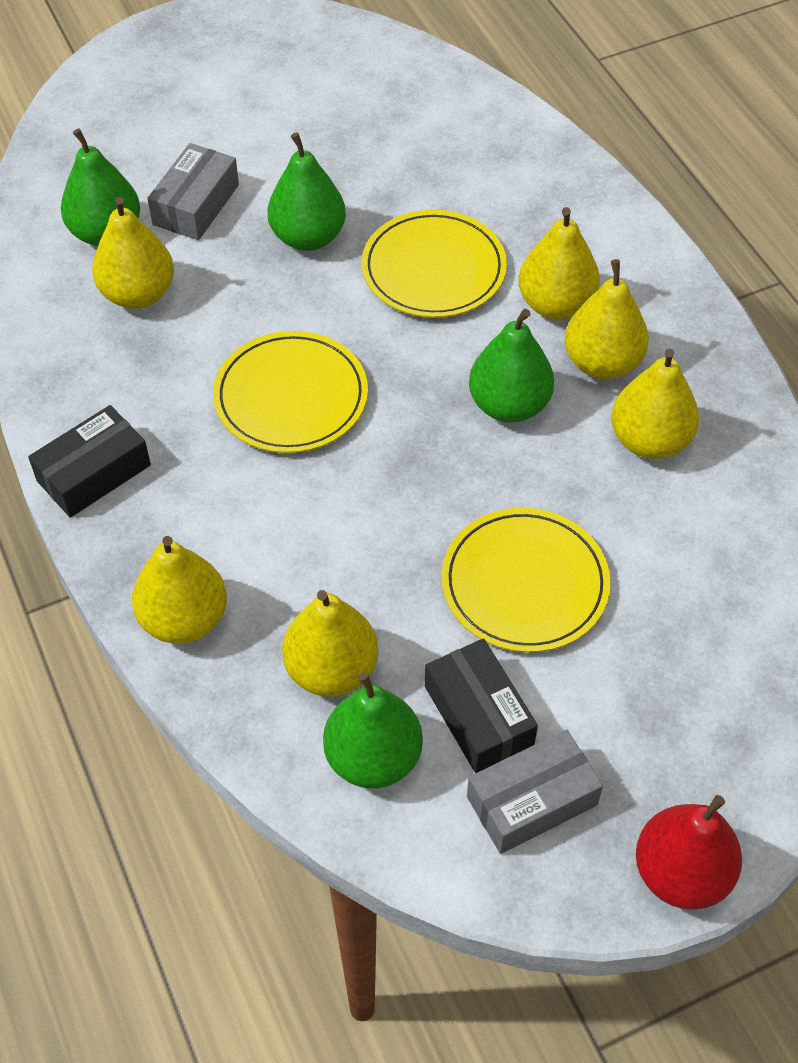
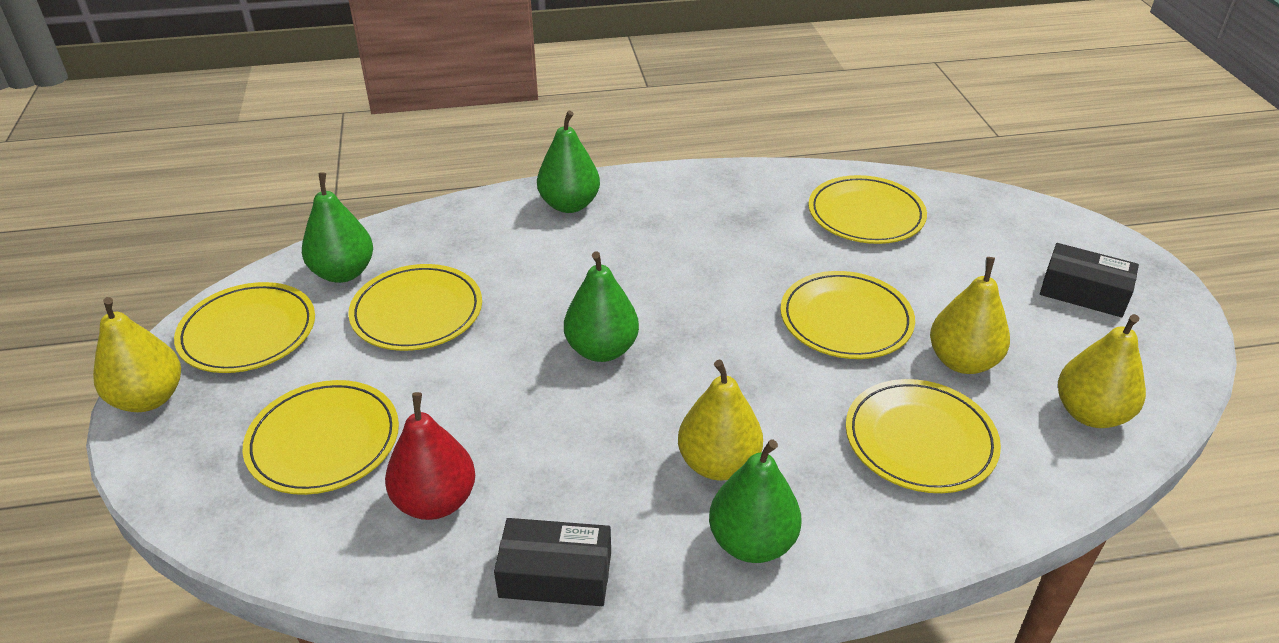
grey box: 2 -> 0
yellow pear: 6 -> 4
yellow plate: 3 -> 6

